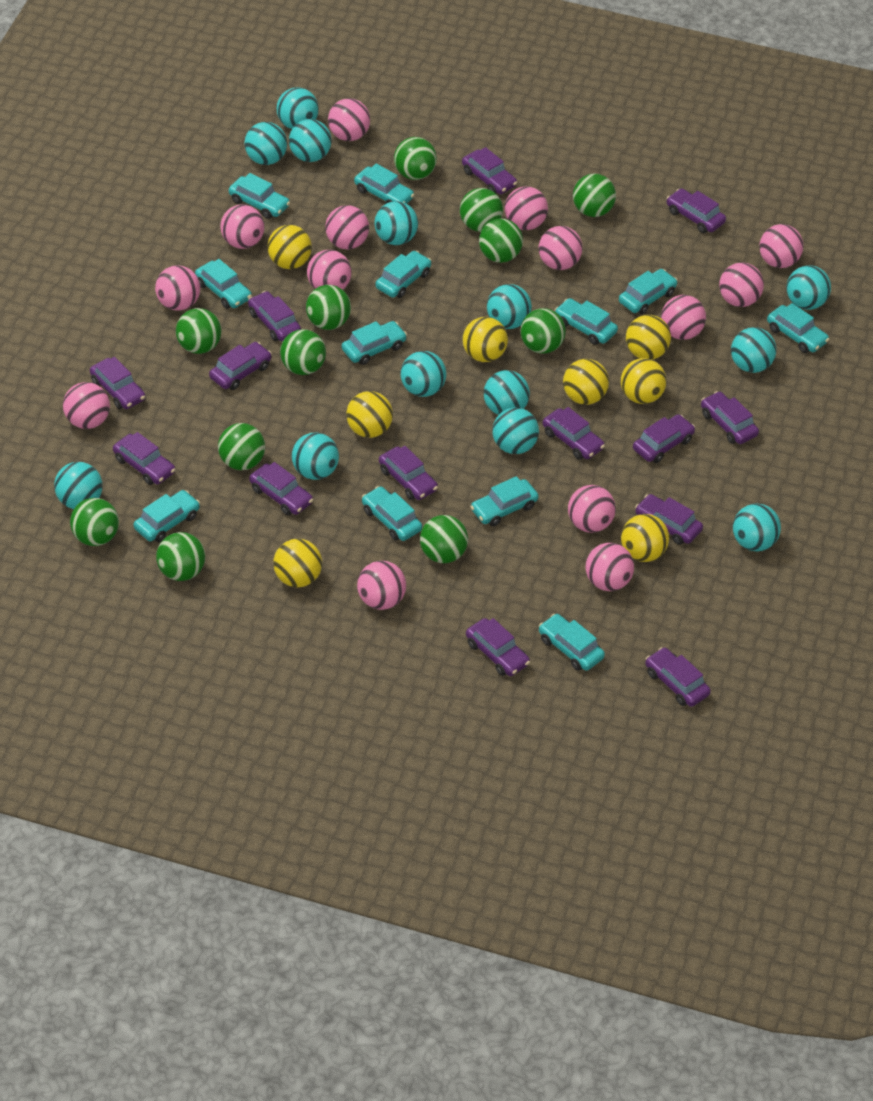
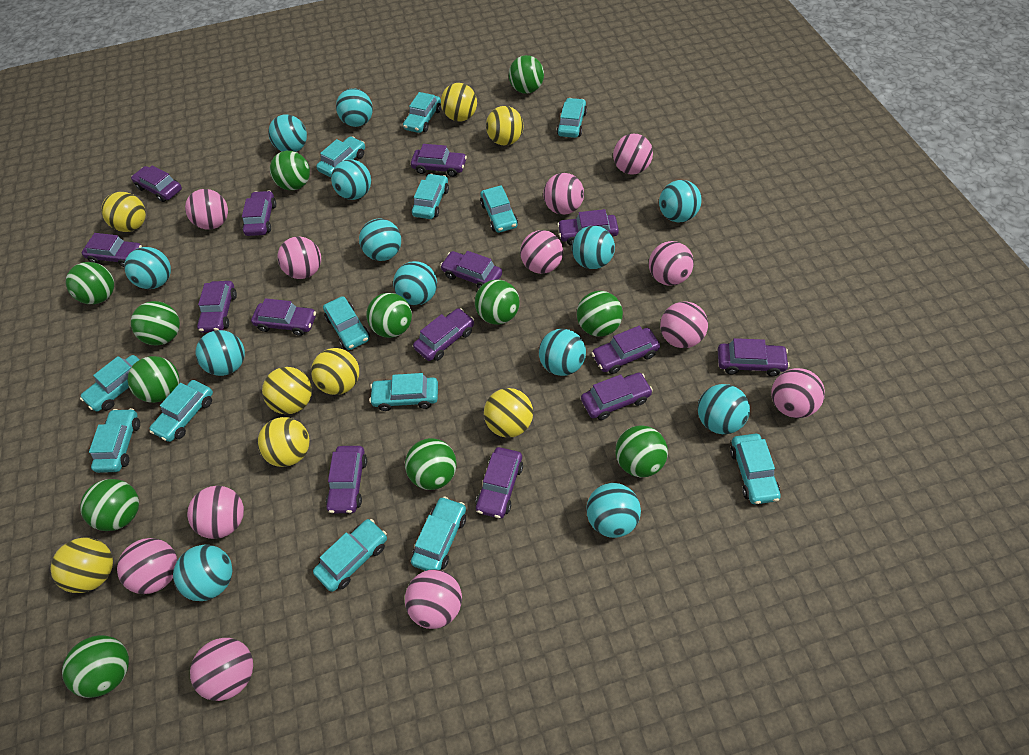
pink ball: 14 -> 12
turquoise car: 12 -> 13

